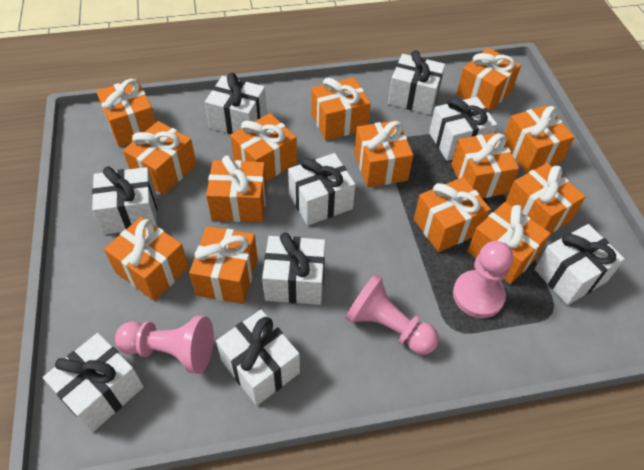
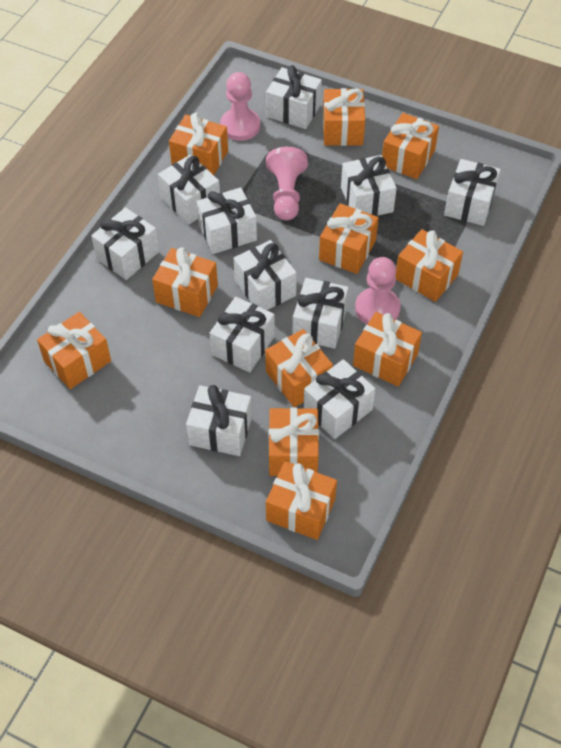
orange gift: 14 -> 11
white gift: 9 -> 11

